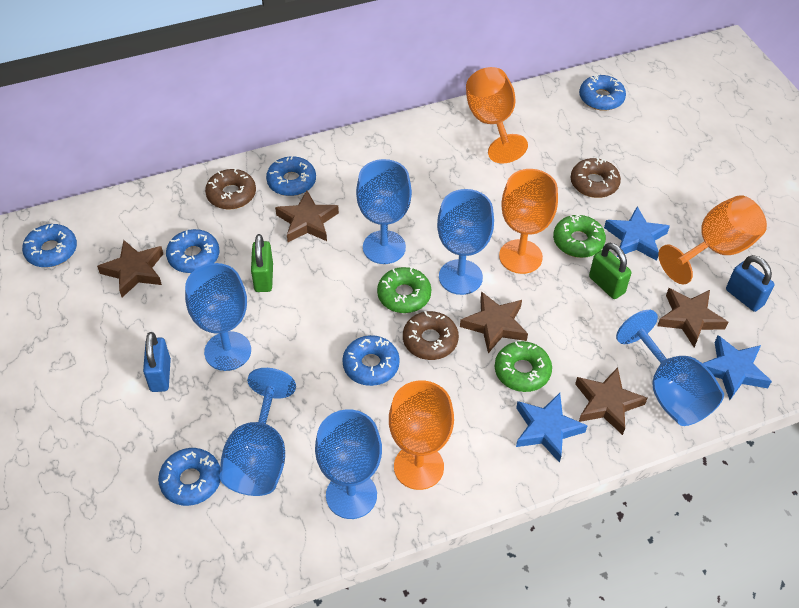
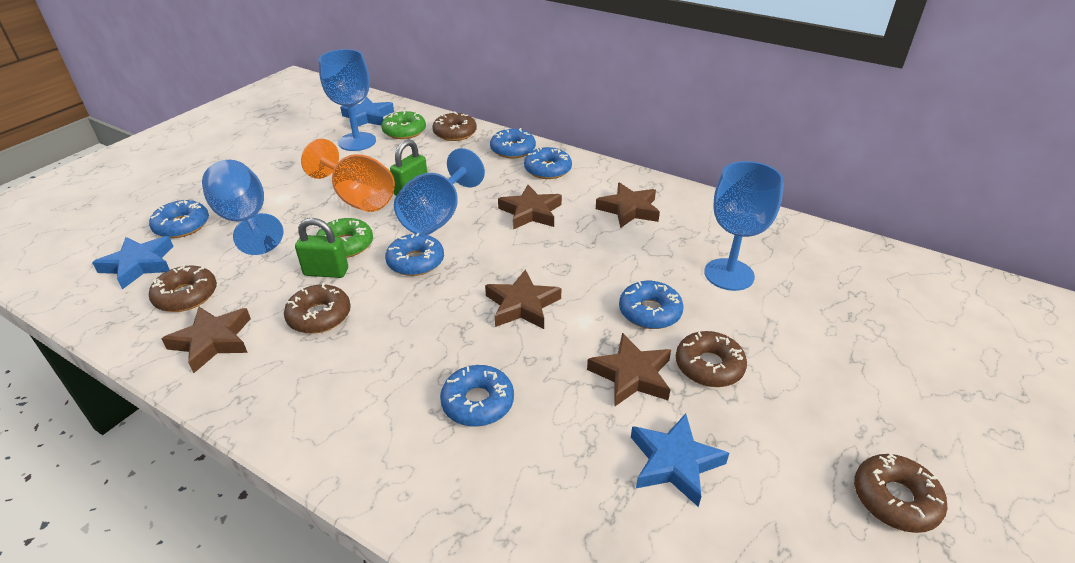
blue goblet: 6 -> 4
blue padlock: 2 -> 0
brown donut: 3 -> 5
green donut: 3 -> 2
orange goblet: 4 -> 1

